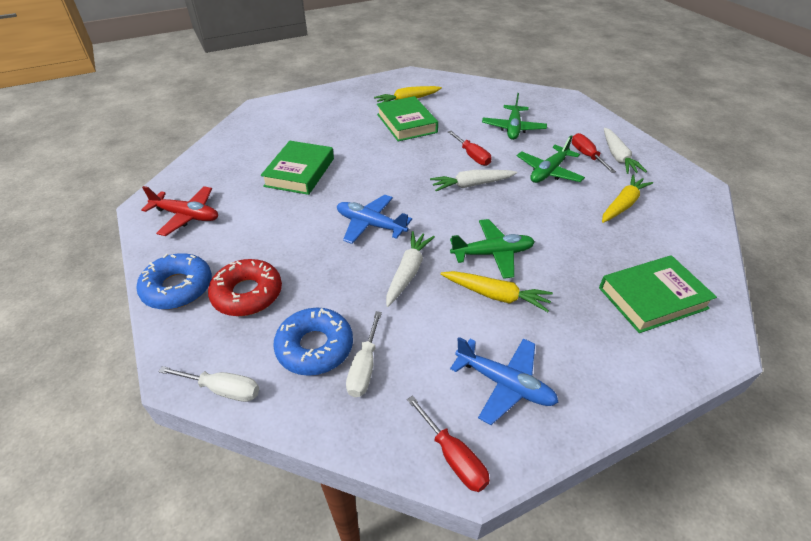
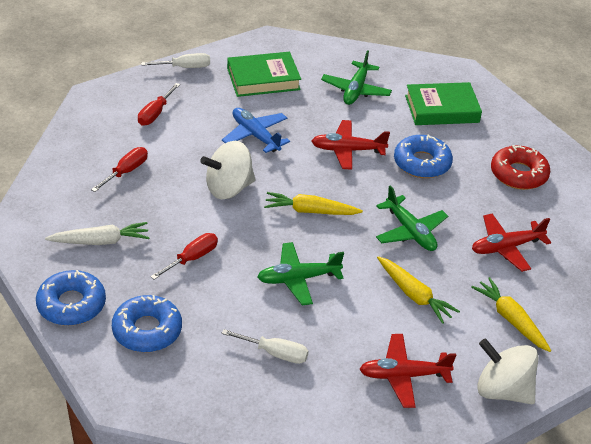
blue donut: 2 -> 3
blue plane: 2 -> 1
green book: 3 -> 2
red plane: 1 -> 3
white carrot: 3 -> 1
white spinning top: 0 -> 2

